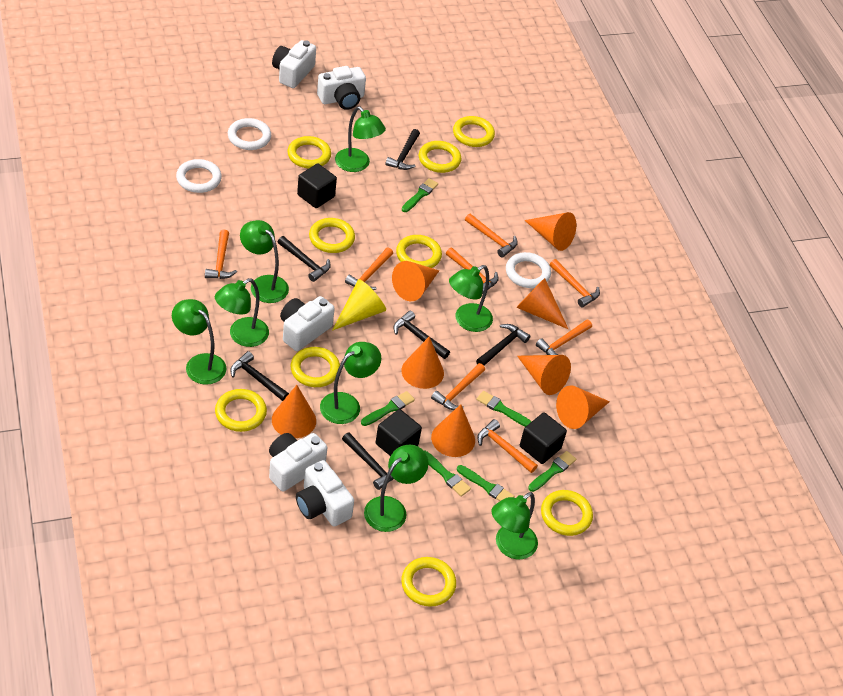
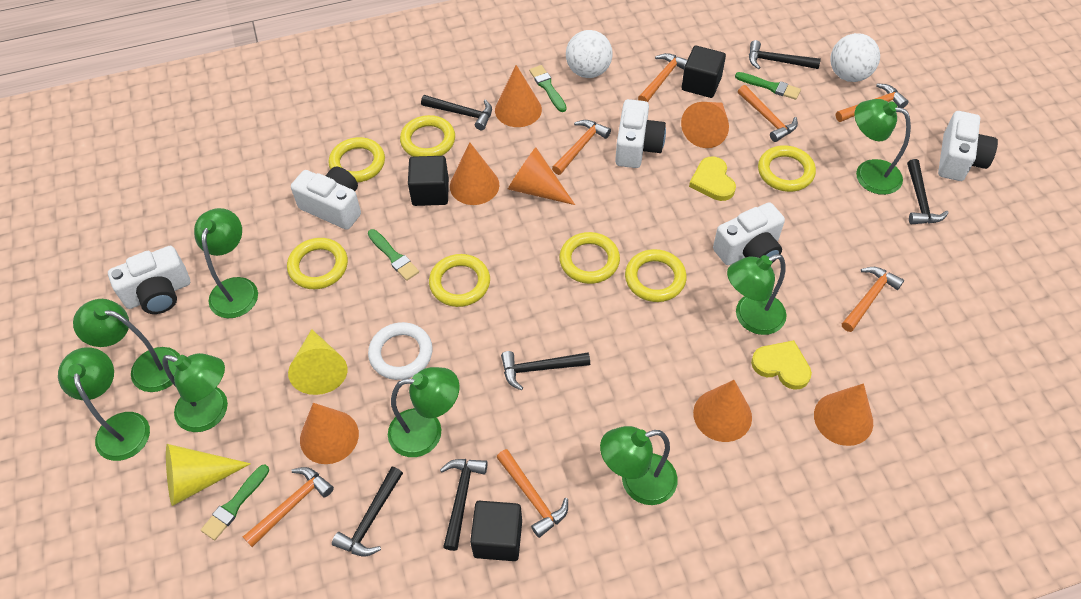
green brush: 6 -> 4
orange cone: 8 -> 7
orange hammer: 8 -> 7
white ball: 0 -> 2
white ring: 3 -> 1
yellow cone: 1 -> 2
yellow heart: 0 -> 2
yellow ring: 9 -> 7

